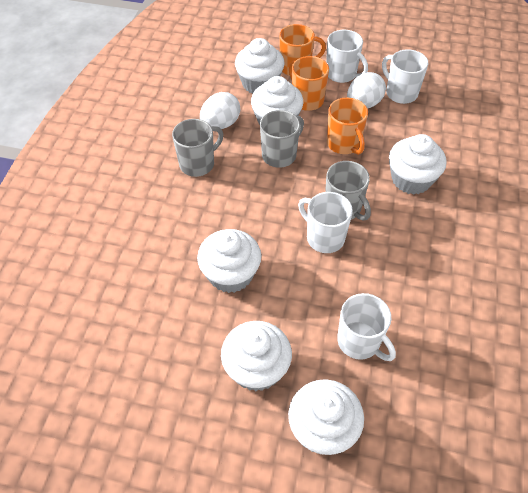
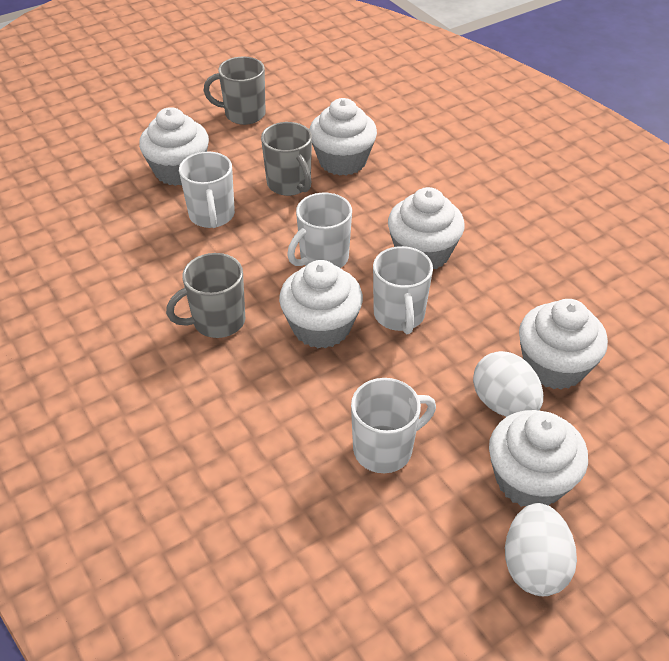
orange mug: 3 -> 0

